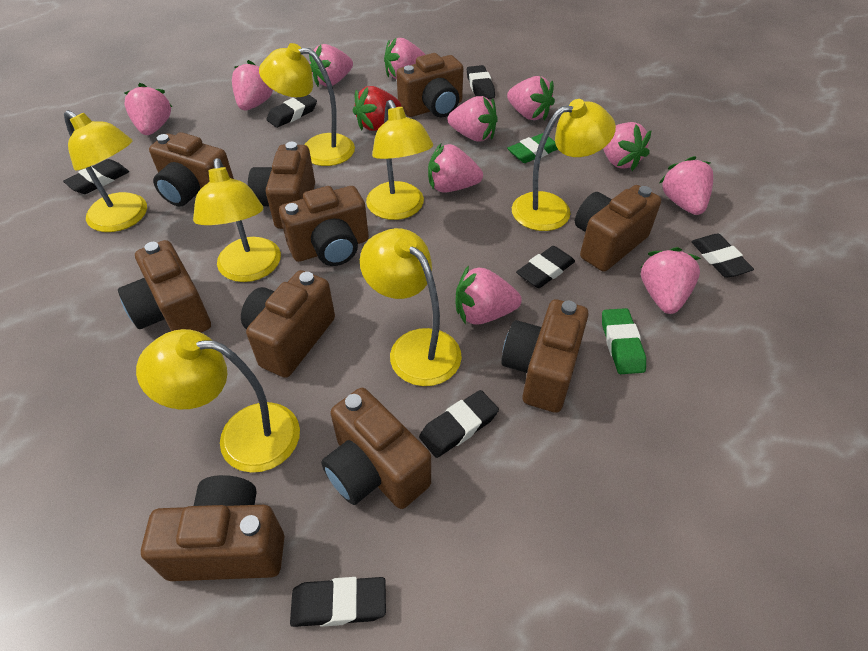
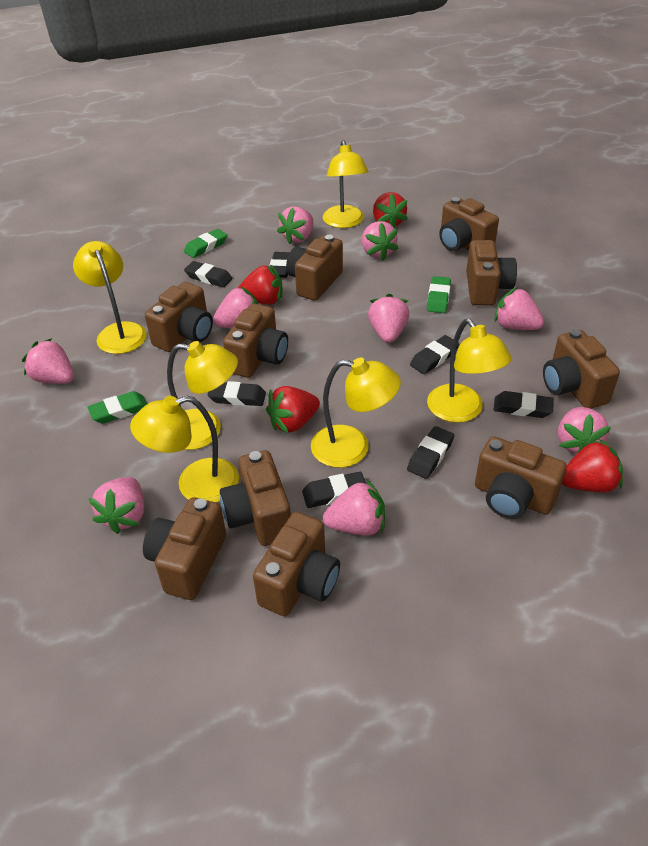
green eraser: 2 -> 3
pink strawberry: 11 -> 9
red strawberry: 1 -> 4
yellow lamp: 7 -> 6

